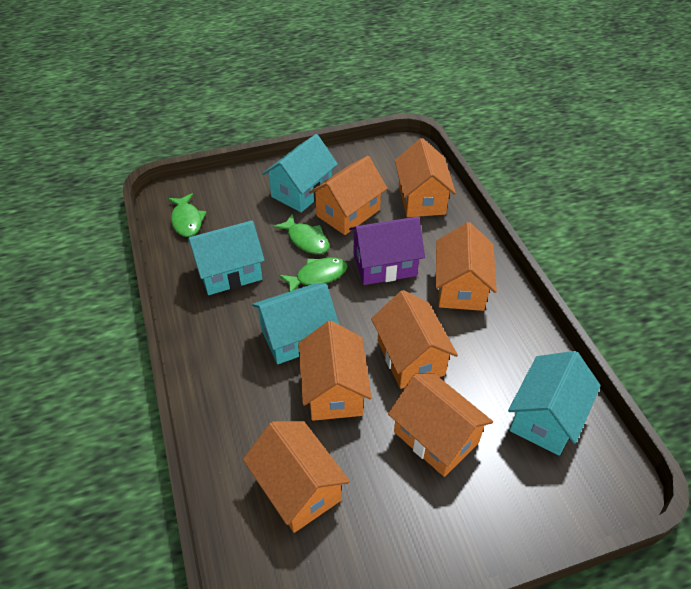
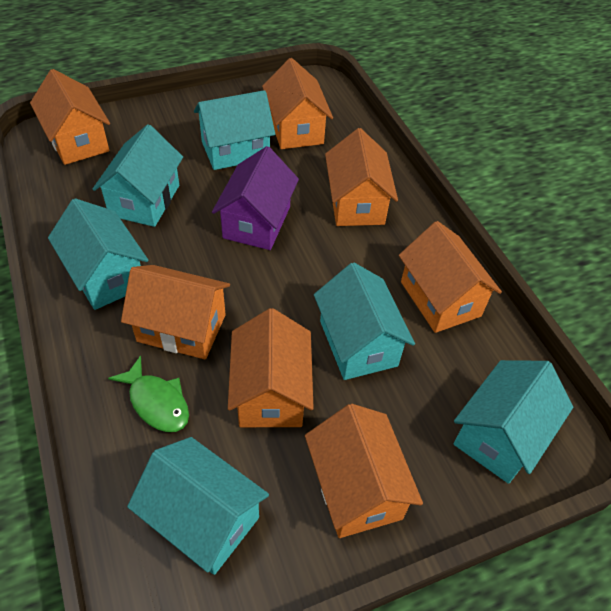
green fish: 3 -> 1
turquoise house: 4 -> 6

